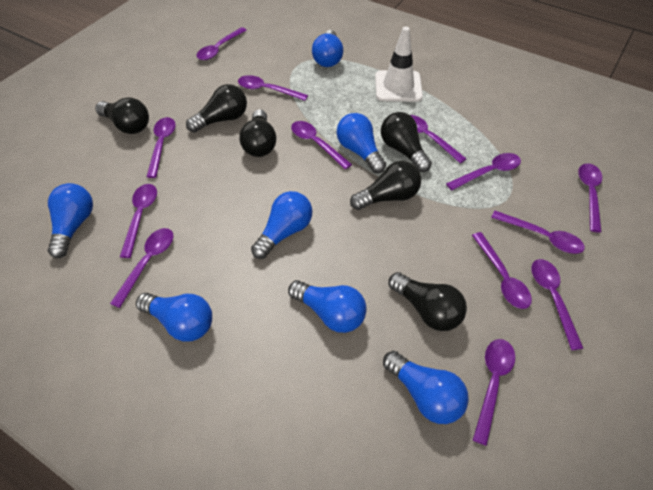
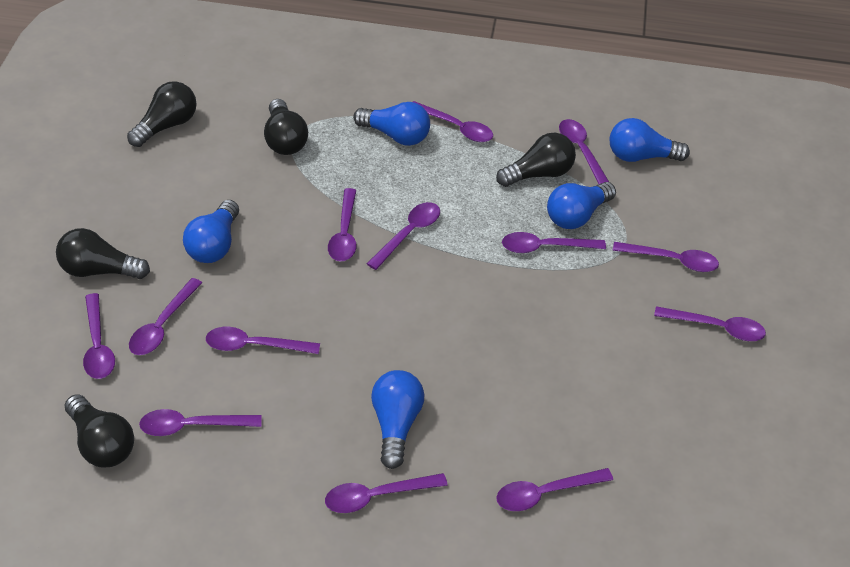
black light bulb: 6 -> 5
blue light bulb: 7 -> 5
white traffic cone: 1 -> 0

